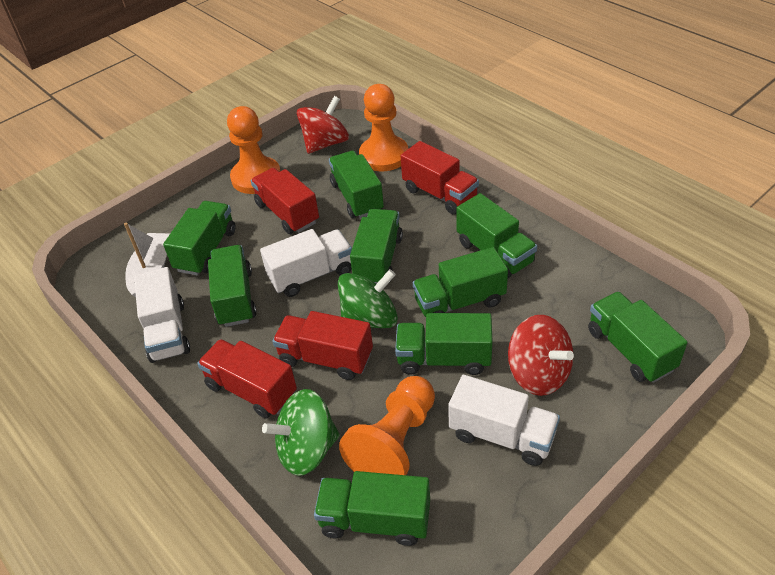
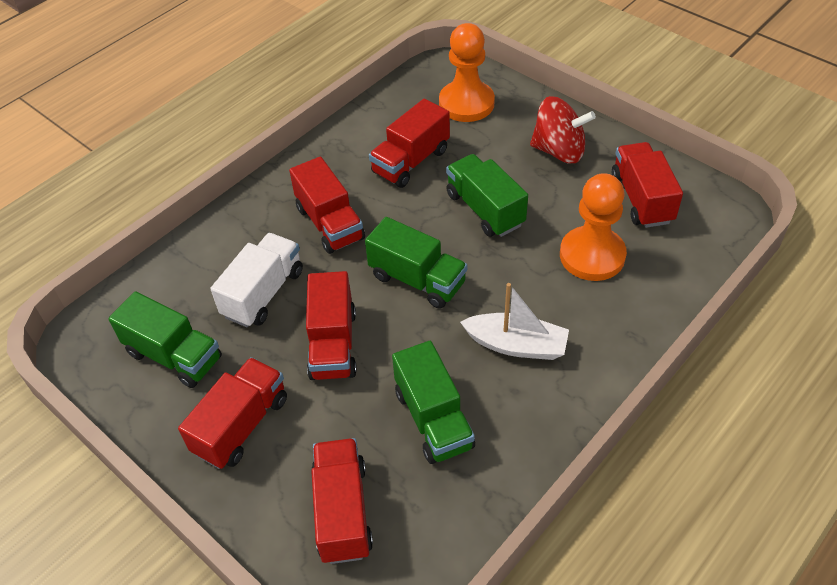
green spinning top: 2 -> 0
green truck: 9 -> 4
orange pawn: 3 -> 2
red spinning top: 2 -> 1
red truck: 4 -> 6
white truck: 3 -> 1

